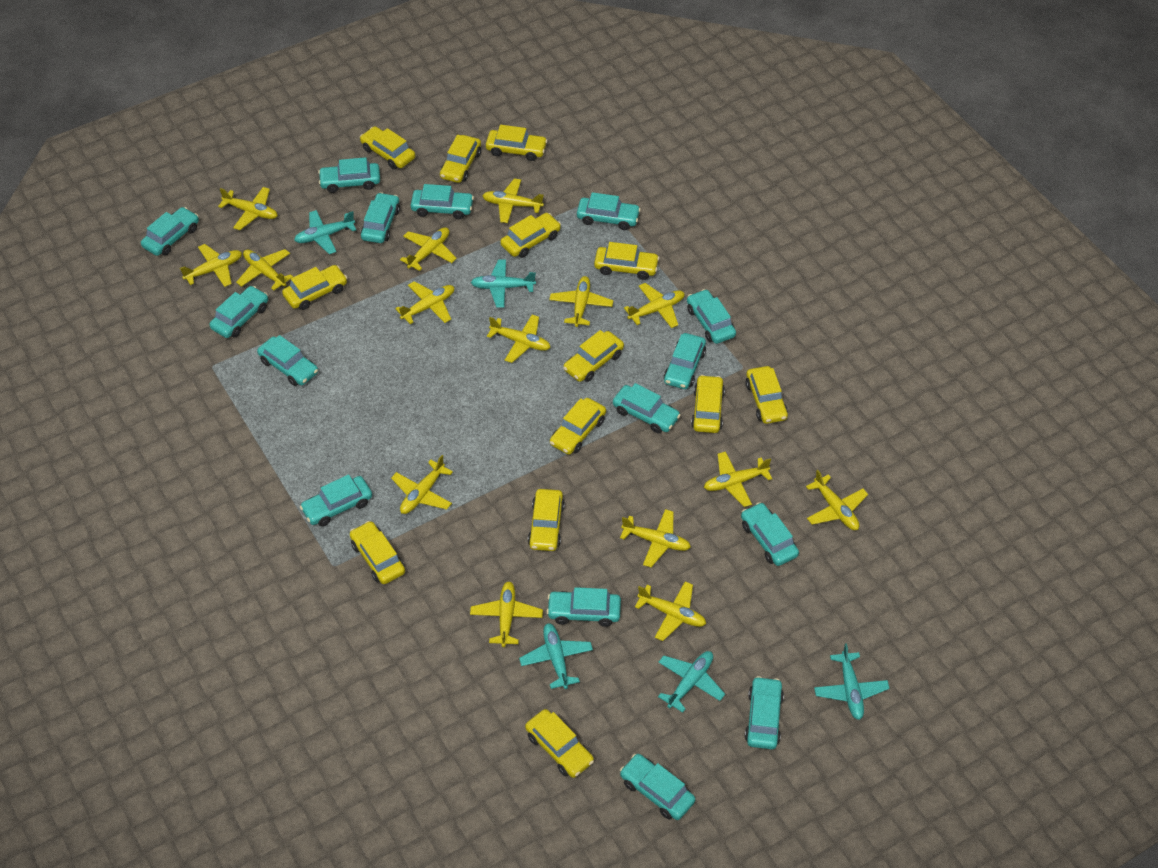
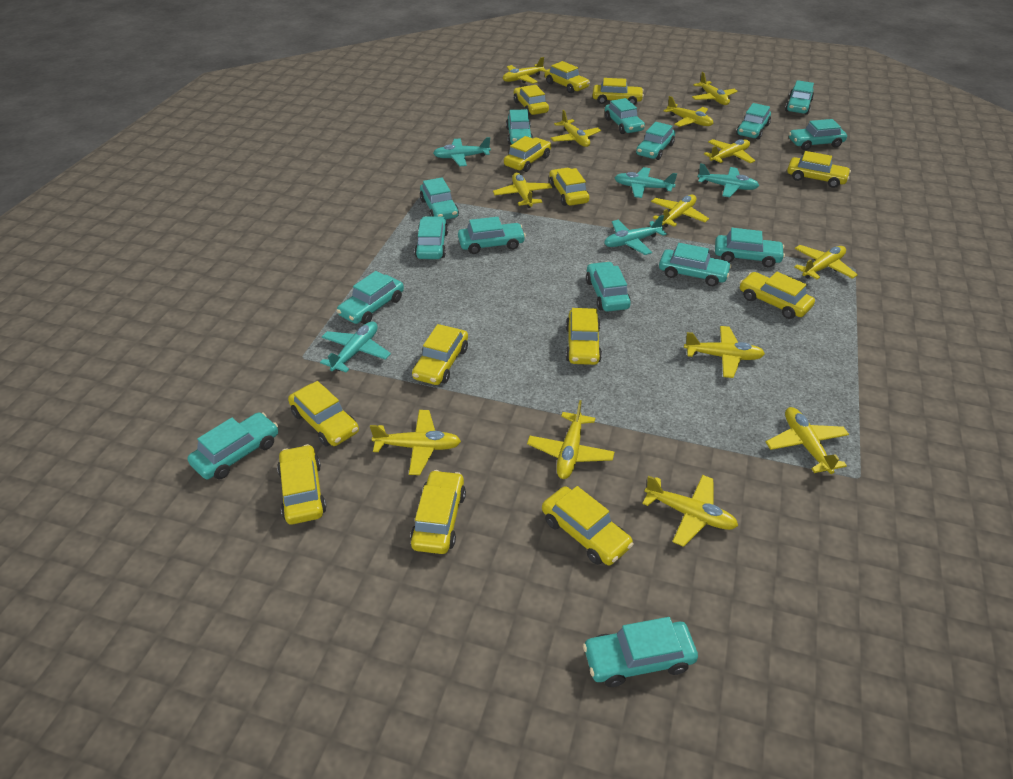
yellow plane: 15 -> 13

